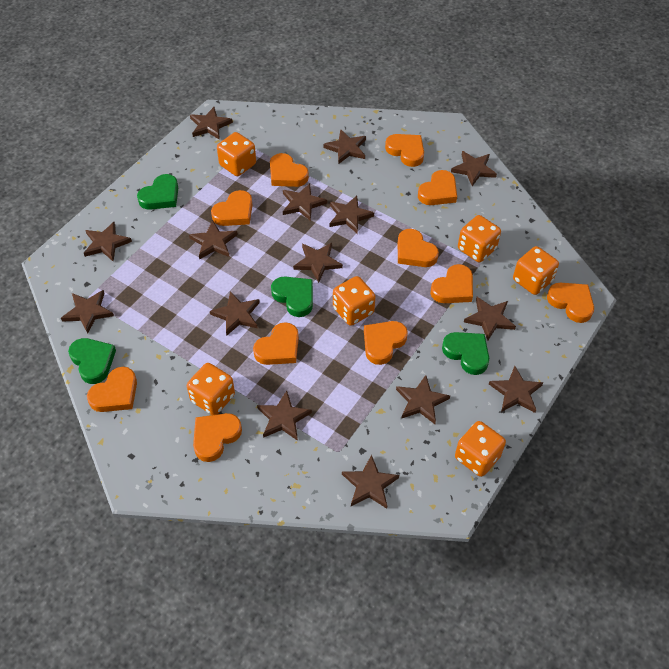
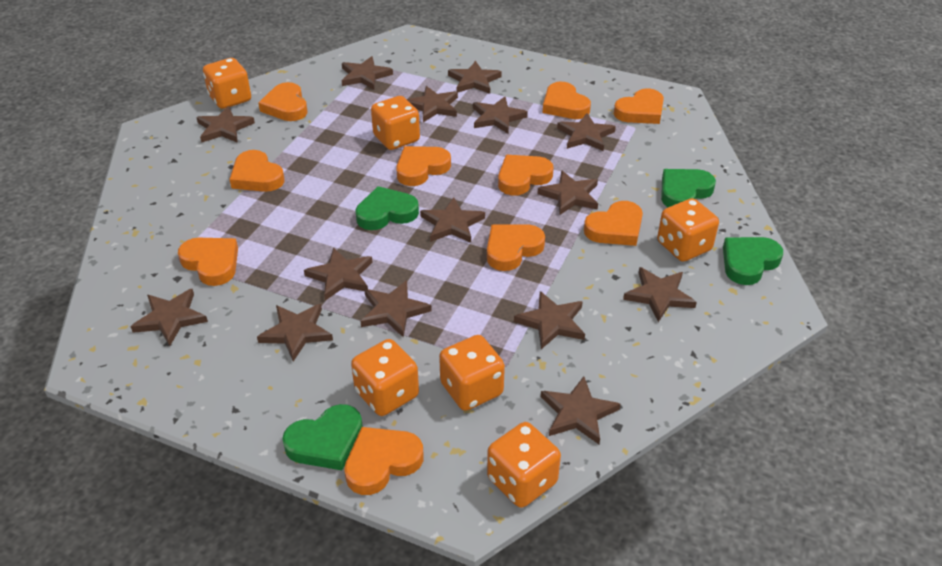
orange heart: 11 -> 10

